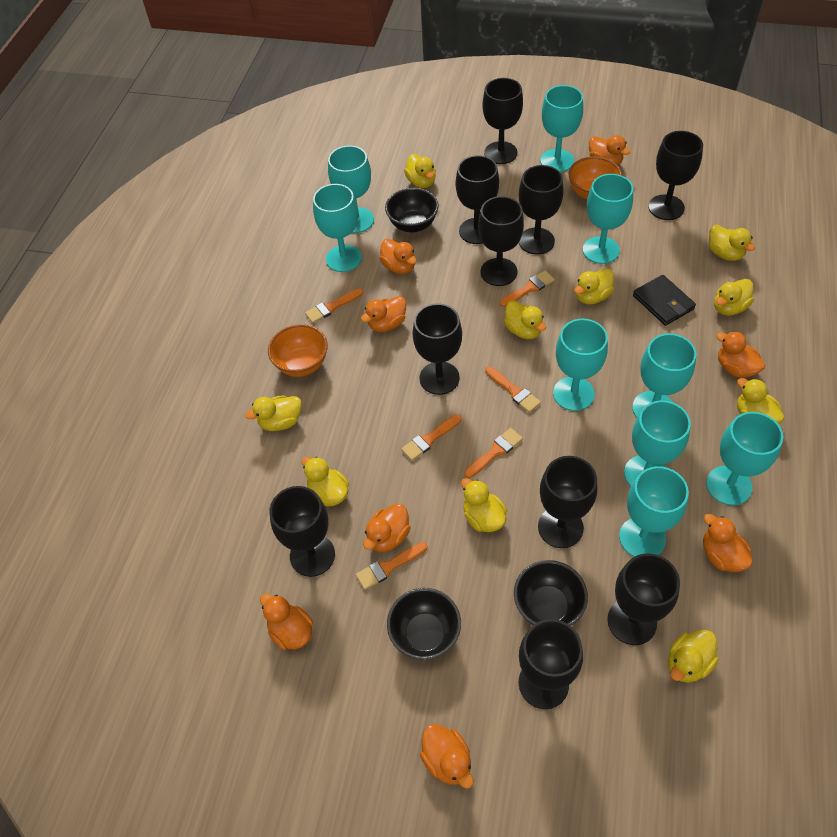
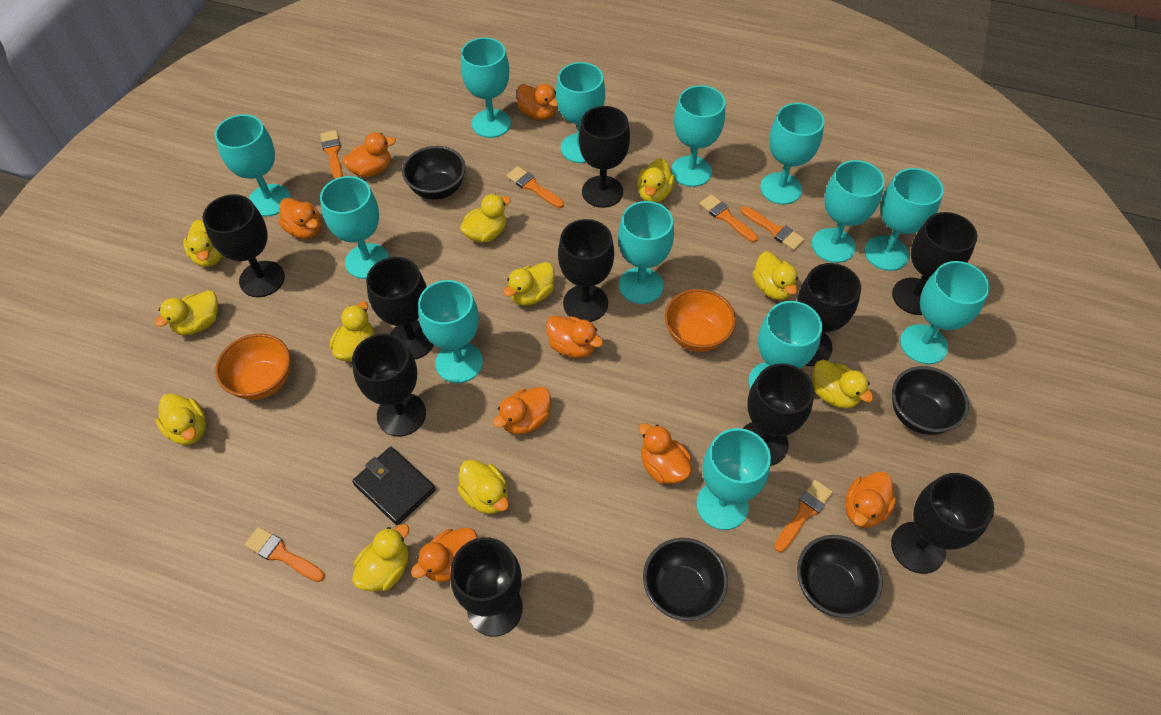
black bowl: 3 -> 4
turquoise goblet: 9 -> 13
yellow duck: 10 -> 11

